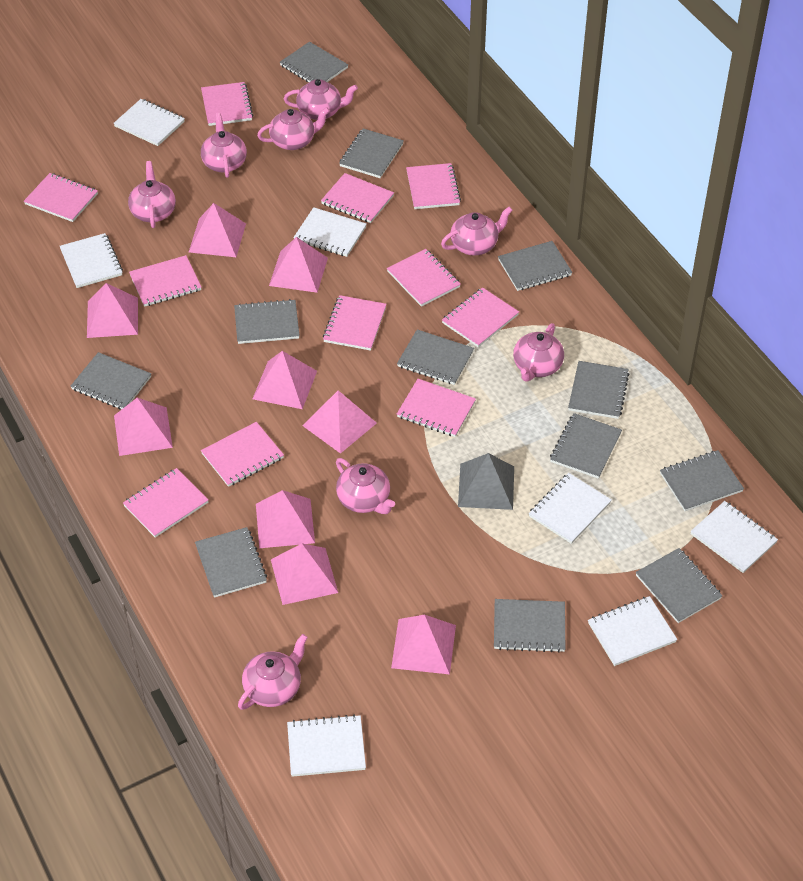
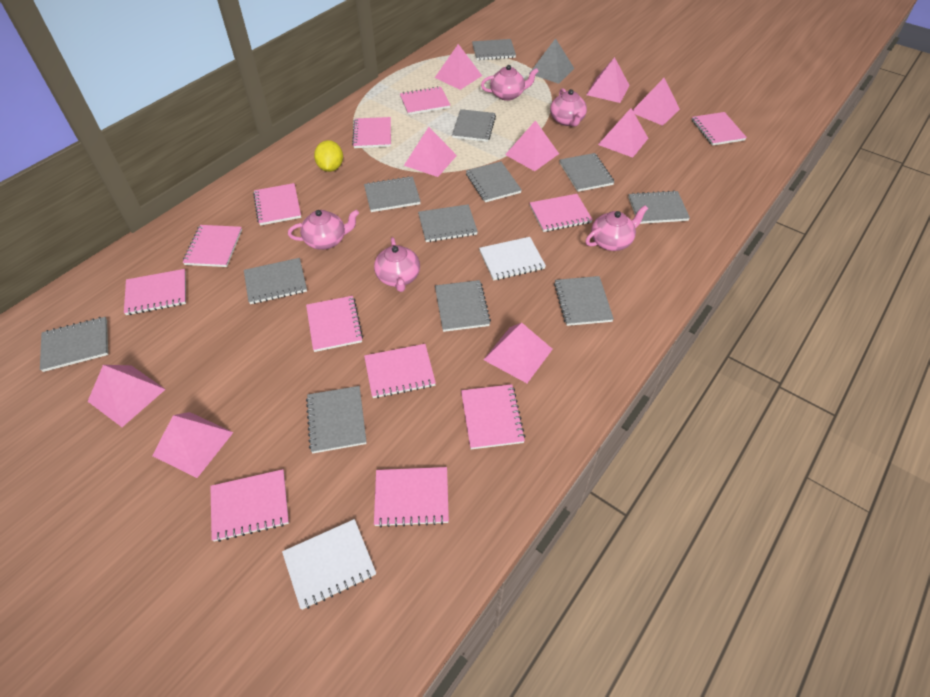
pink notebook: 11 -> 12
pink teapot: 8 -> 5
white notebook: 7 -> 2
yellow lemon: 0 -> 1

